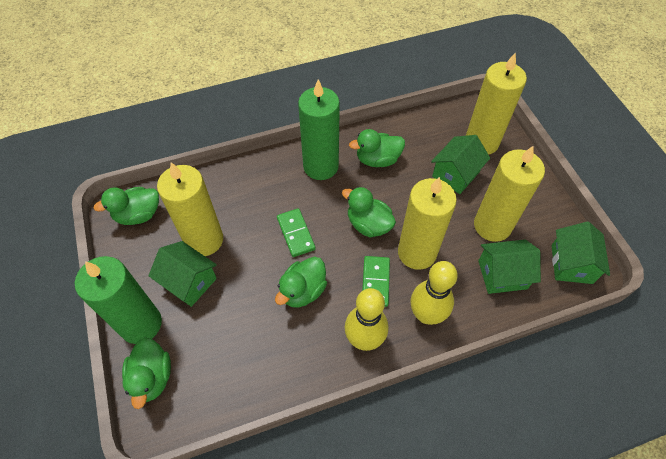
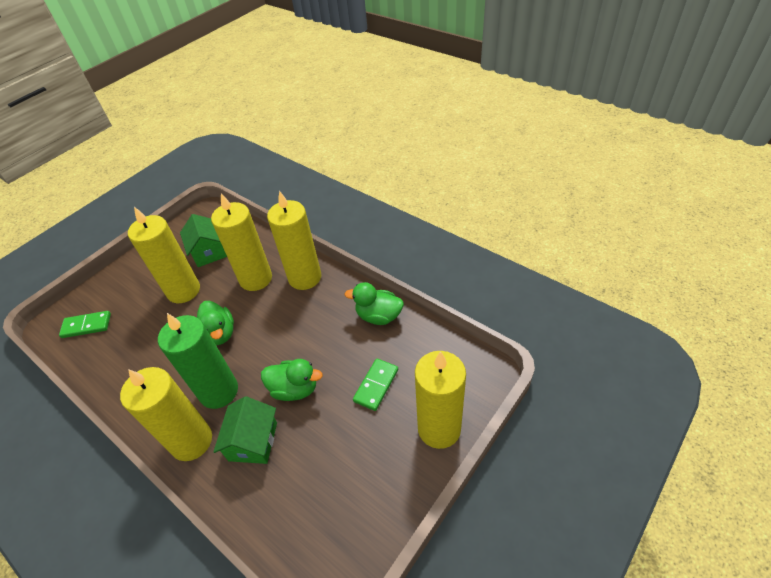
green candle: 2 -> 1
green duck: 5 -> 3
green house: 4 -> 2
yellow bowling pin: 2 -> 0
yellow candle: 4 -> 5

